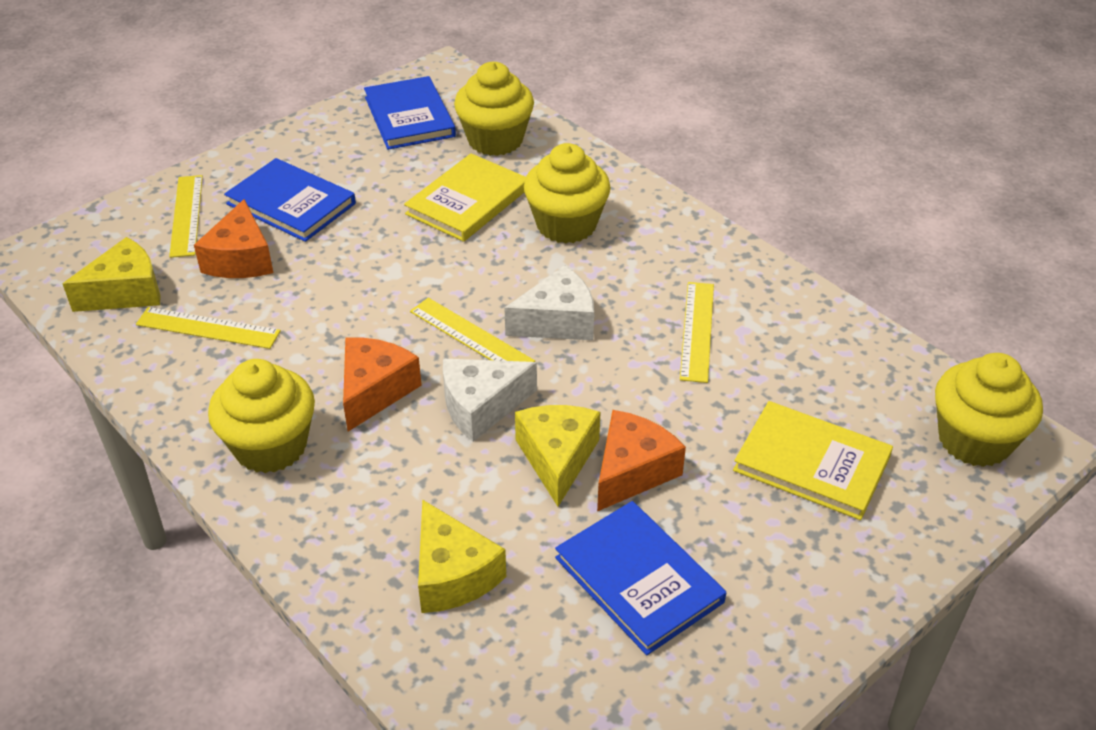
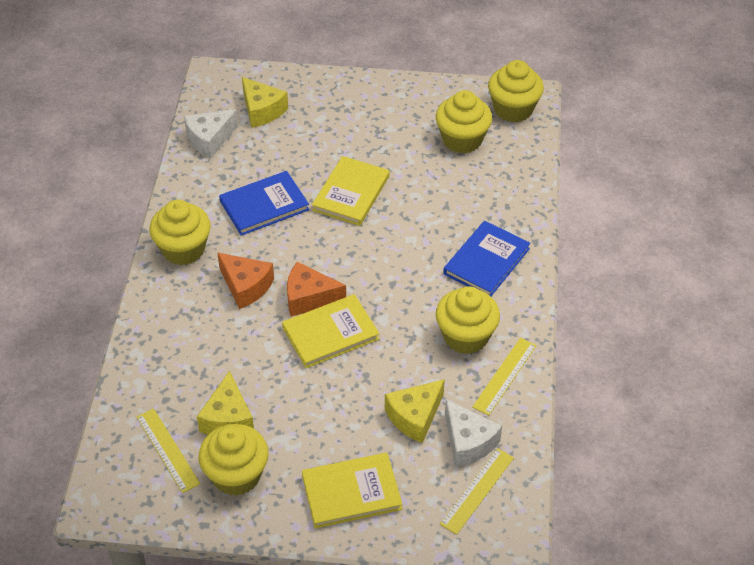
blue book: 3 -> 2
orange cheese: 3 -> 2
yellow book: 2 -> 3
yellow cupcake: 4 -> 5
yellow ruler: 4 -> 3

